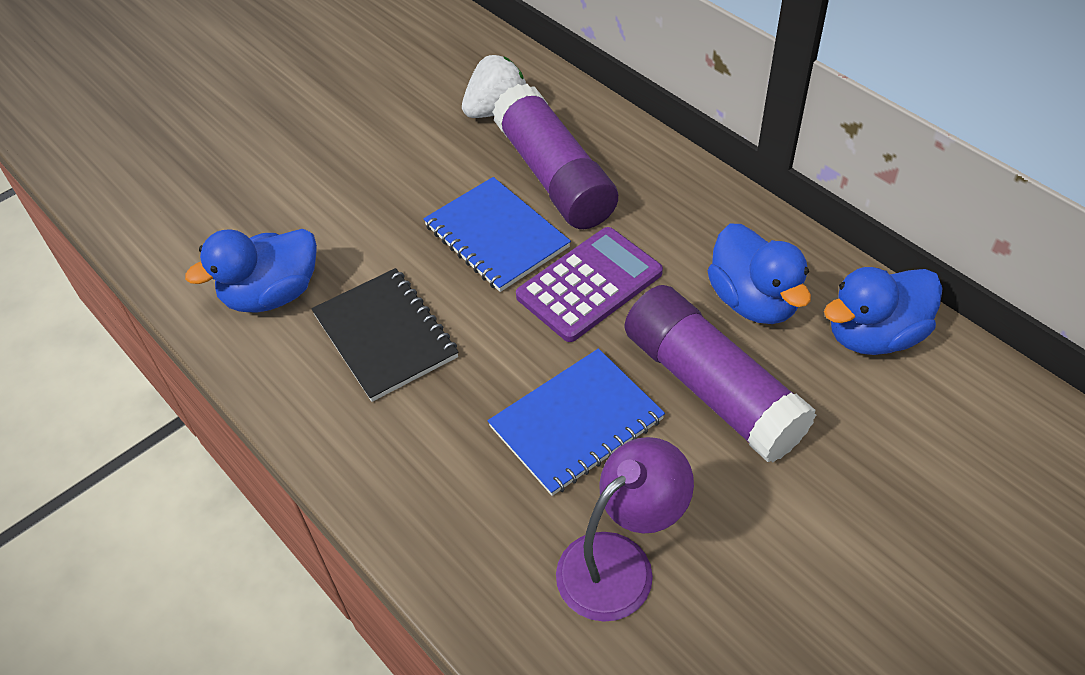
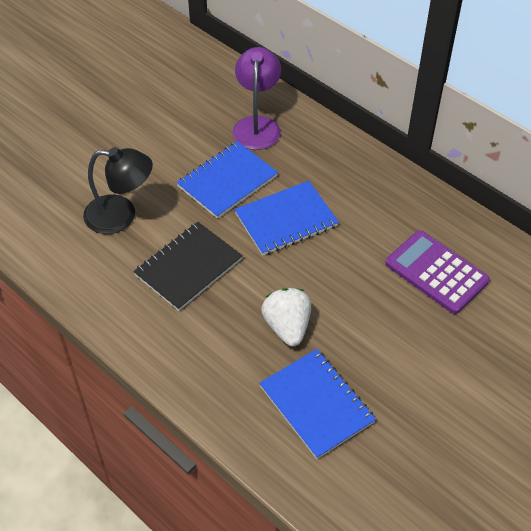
black lamp: 0 -> 1
blue duck: 3 -> 0
blue notebook: 2 -> 3
purple glue stick: 2 -> 0

